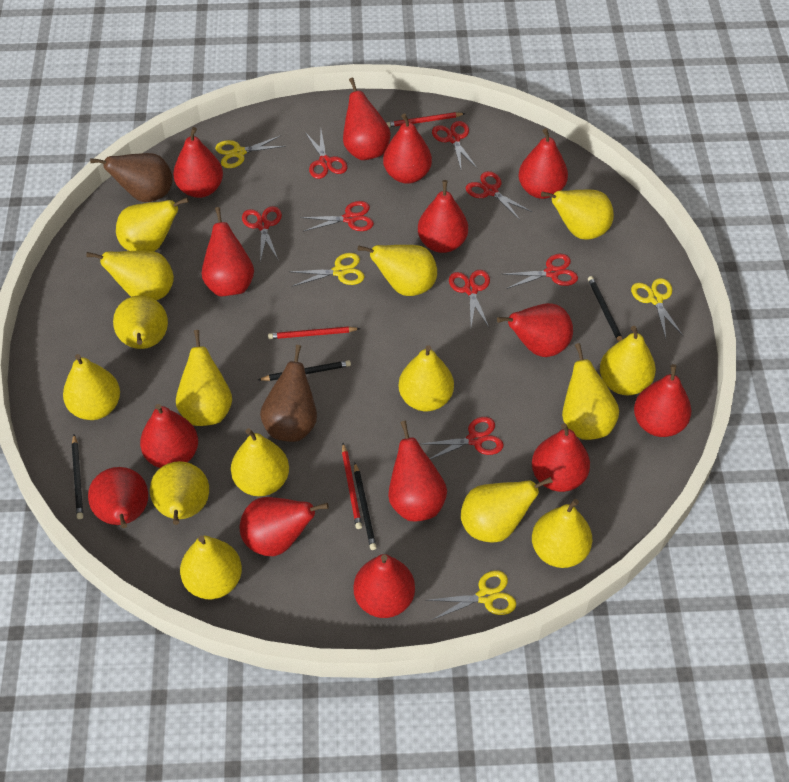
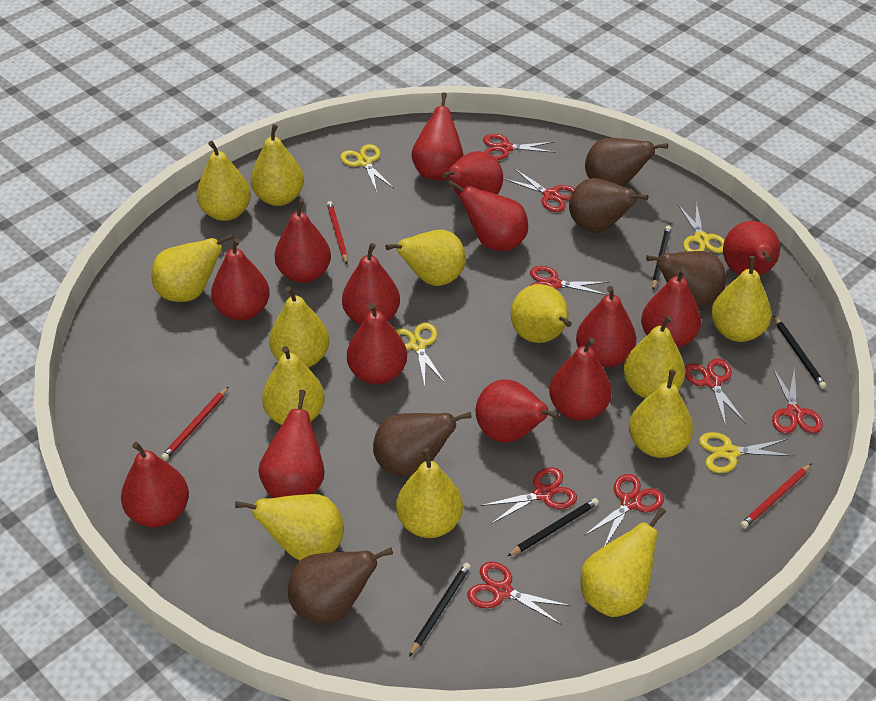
brown pear: 2 -> 5
yellow pear: 15 -> 13

